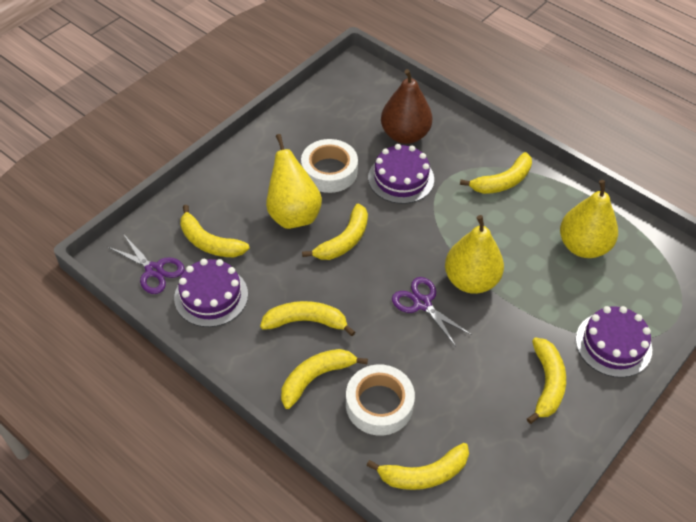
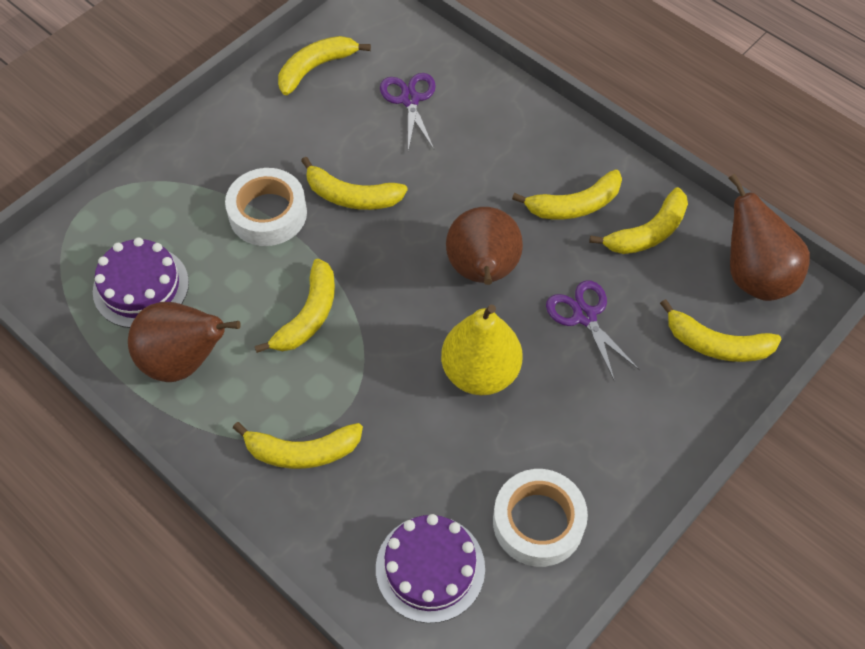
brown pear: 1 -> 3
purple cake: 3 -> 2
yellow pear: 3 -> 1

